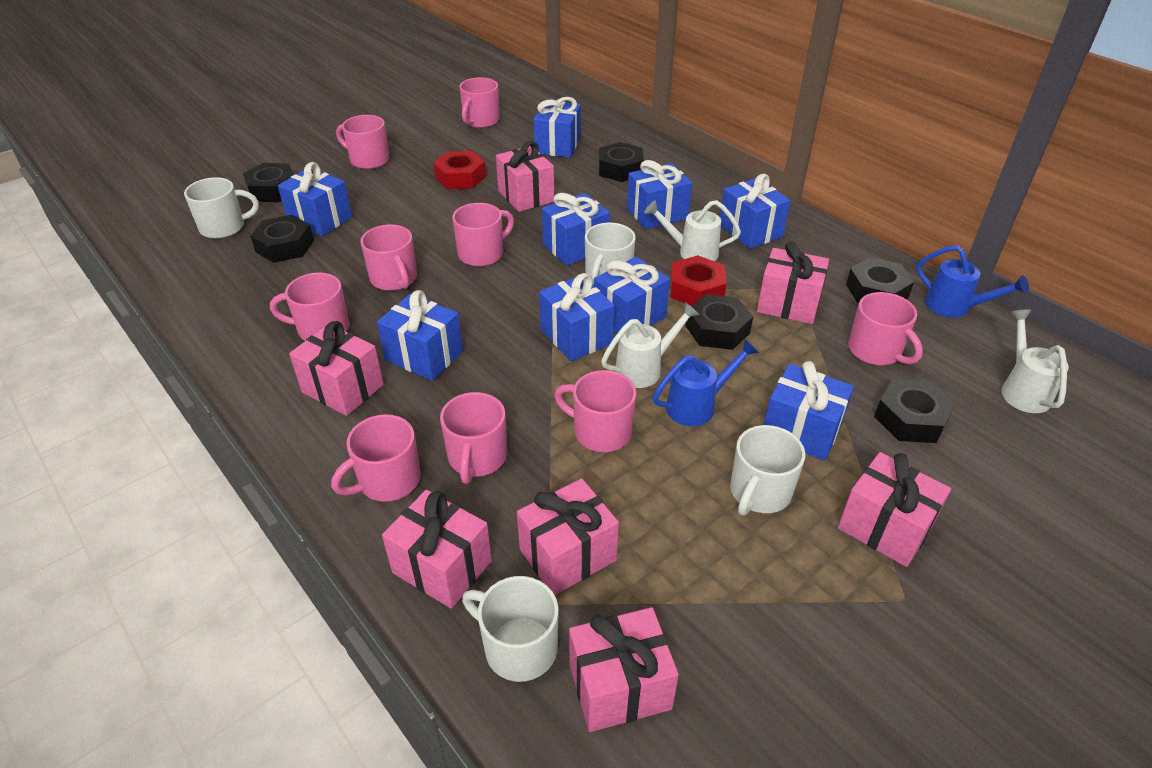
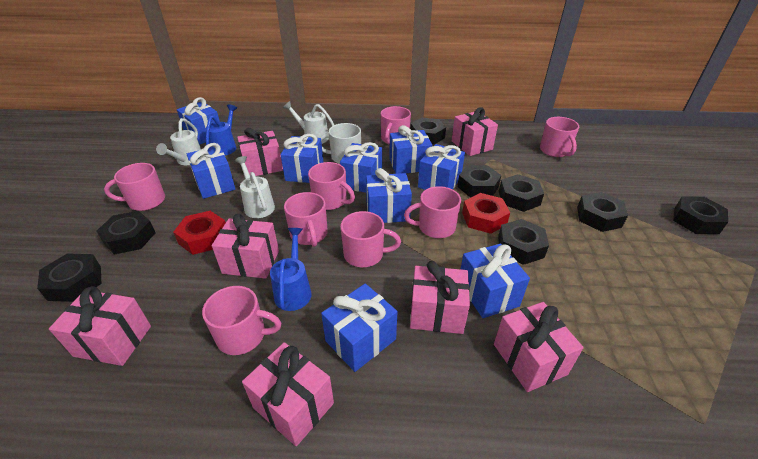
black nut: 6 -> 8
pink mug: 9 -> 8
white mug: 4 -> 1

